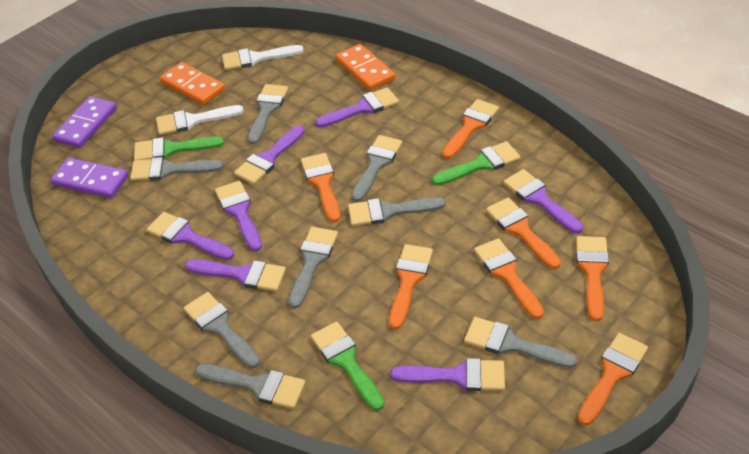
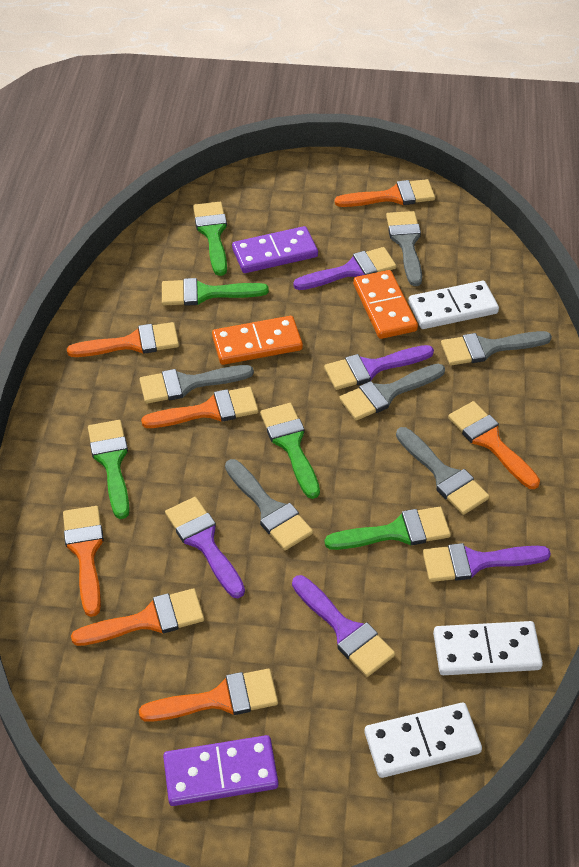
green brush: 3 -> 5
grey brush: 8 -> 6
purple brush: 7 -> 5
white brush: 2 -> 0
white domino: 0 -> 3

